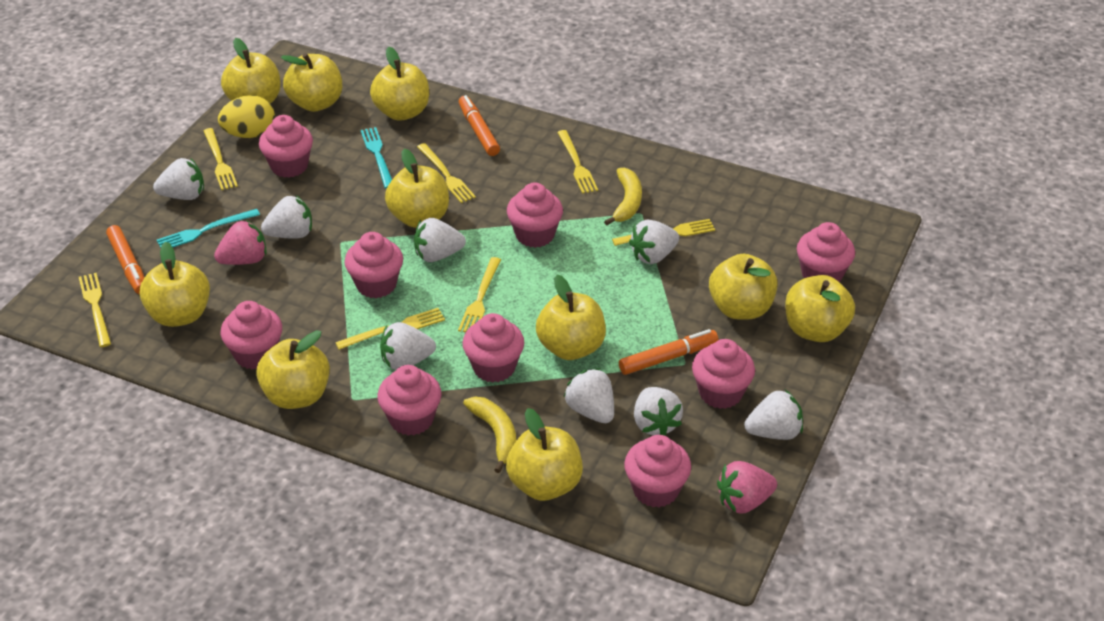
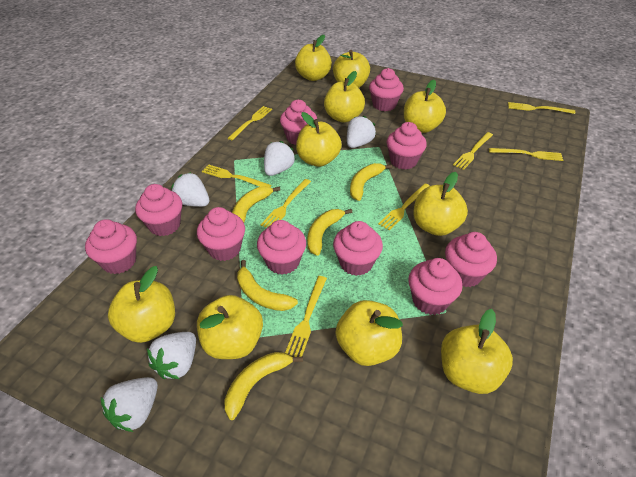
orange marker: 3 -> 0
pink cupcake: 9 -> 10
pink strawberry: 2 -> 0
turquoise fork: 2 -> 0
white strawberry: 8 -> 5
yellow banana: 2 -> 5
yellow egg: 1 -> 0
yellow fork: 7 -> 8

